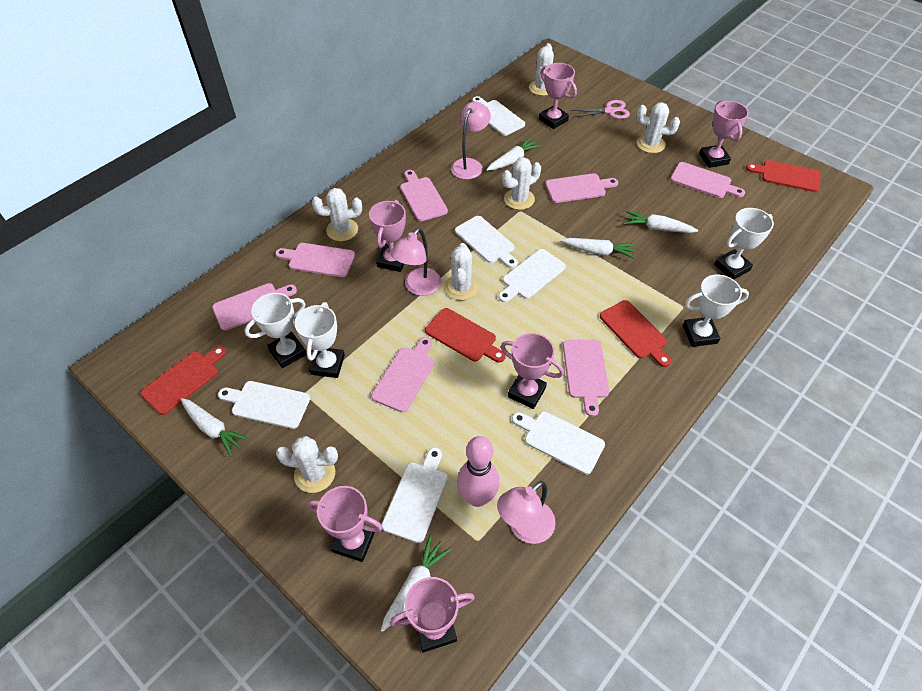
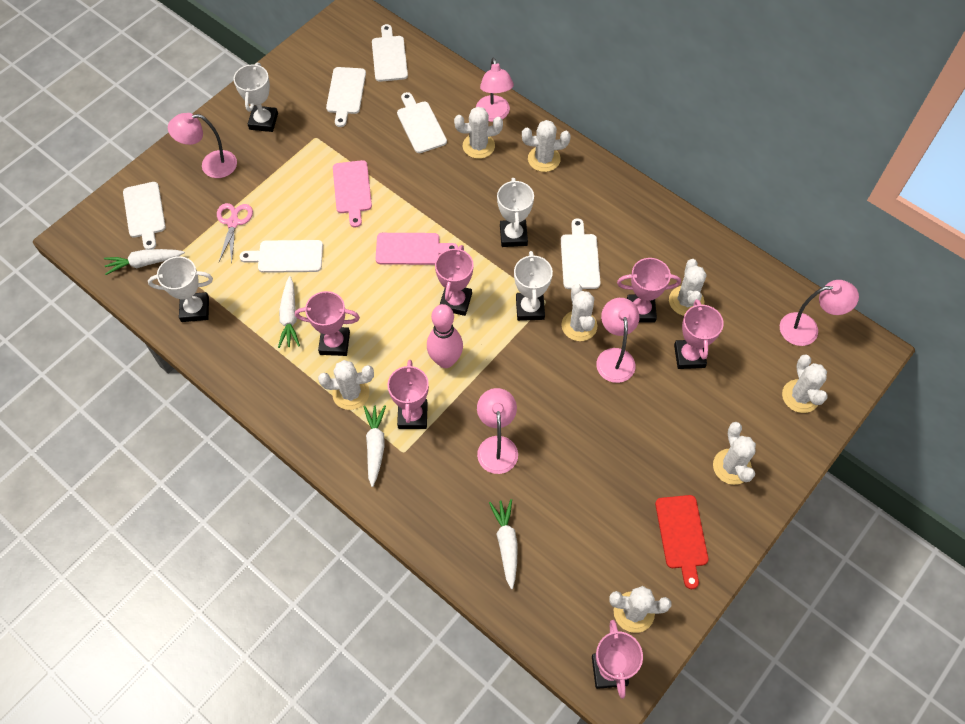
pink cutting board: 7 -> 2
pink lamp: 3 -> 5
red cutting board: 4 -> 1
white cactus: 6 -> 8
white carrot: 5 -> 4

